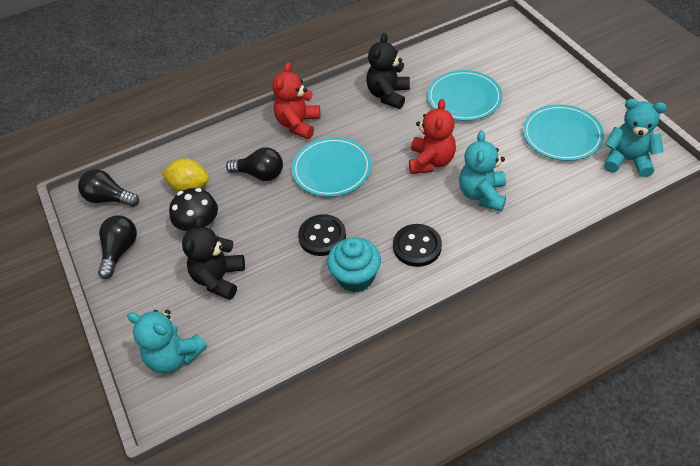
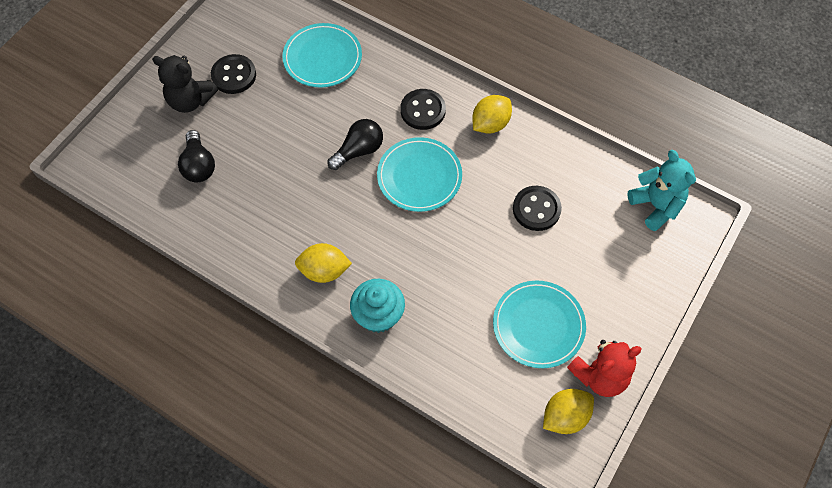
black button: 2 -> 3
black light bulb: 3 -> 2
black mushroom: 1 -> 0
black teddy bear: 2 -> 1
red teddy bear: 2 -> 1
turquoise teddy bear: 3 -> 1
yellow lemon: 1 -> 3

